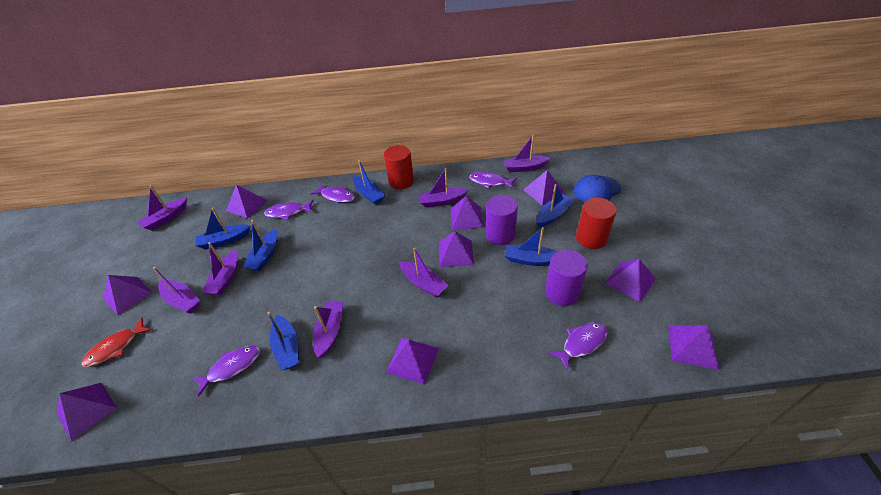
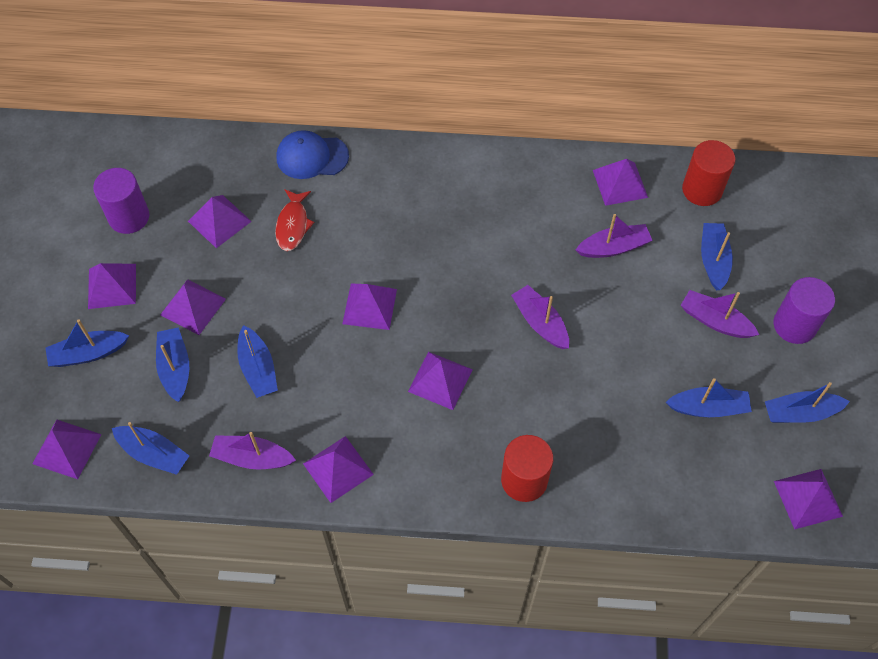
blue boat: 6 -> 7
purple boat: 7 -> 4
purple fish: 5 -> 0

